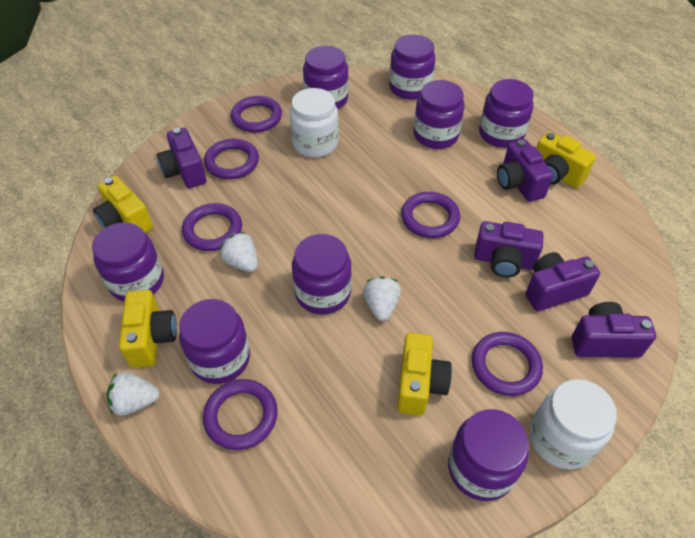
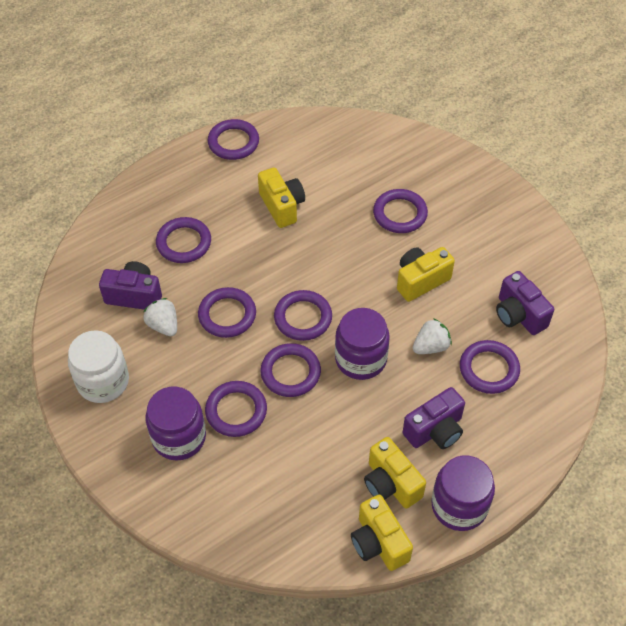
purple camera: 5 -> 3
purple jar: 8 -> 3
purple ring: 6 -> 8
white jar: 2 -> 1
white strawberry: 3 -> 2

